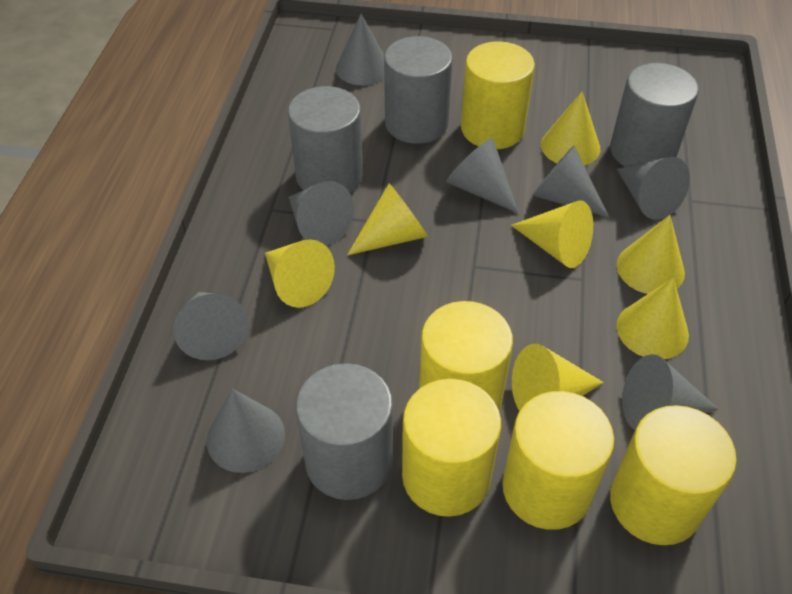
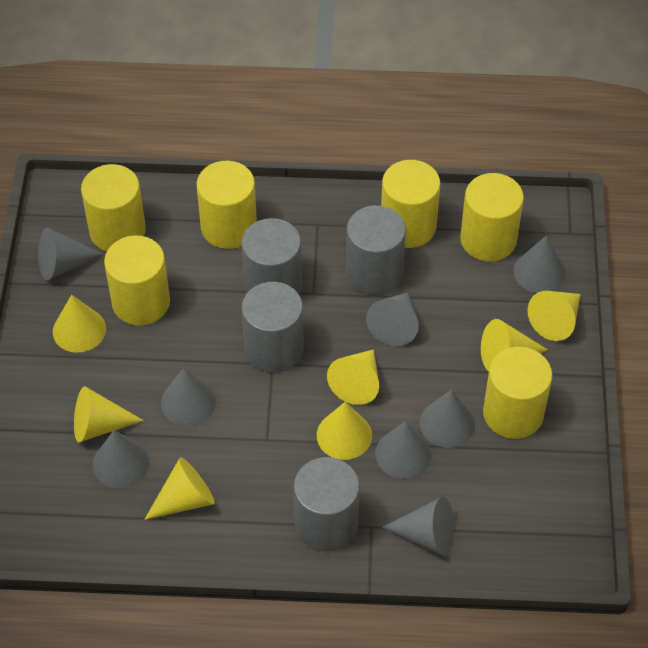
yellow cylinder: 5 -> 6

